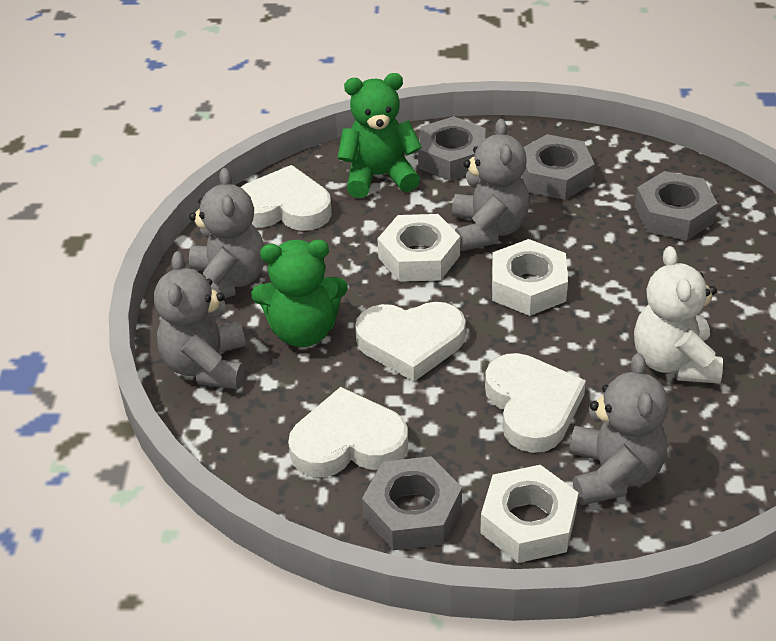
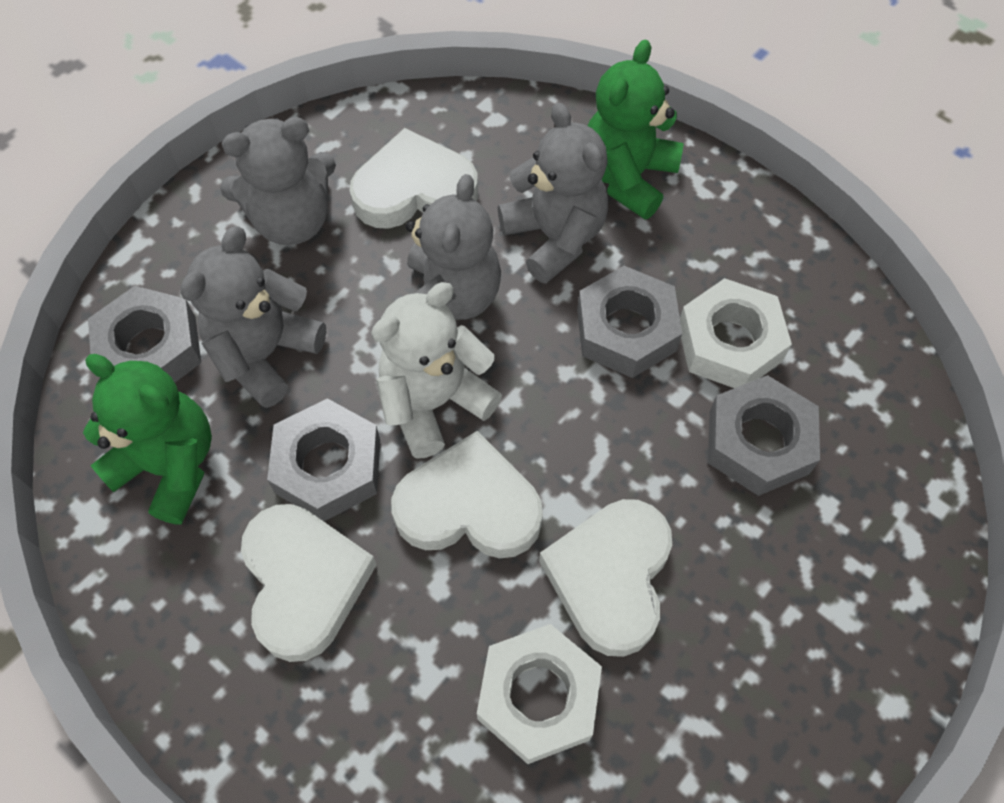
white nut: 3 -> 2

